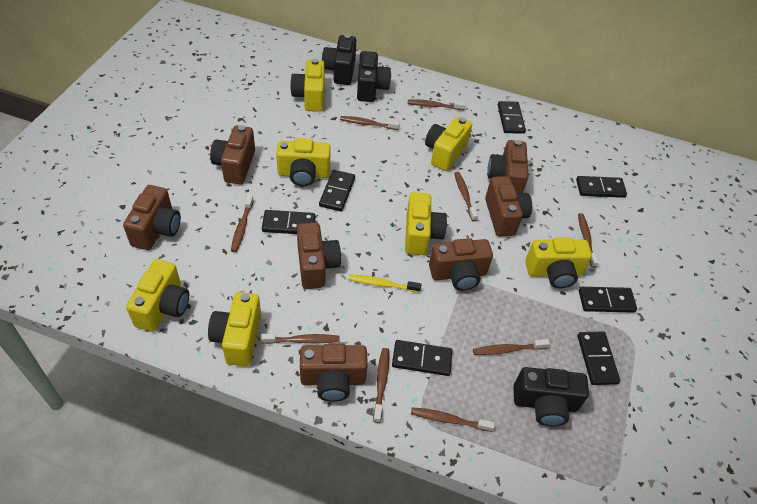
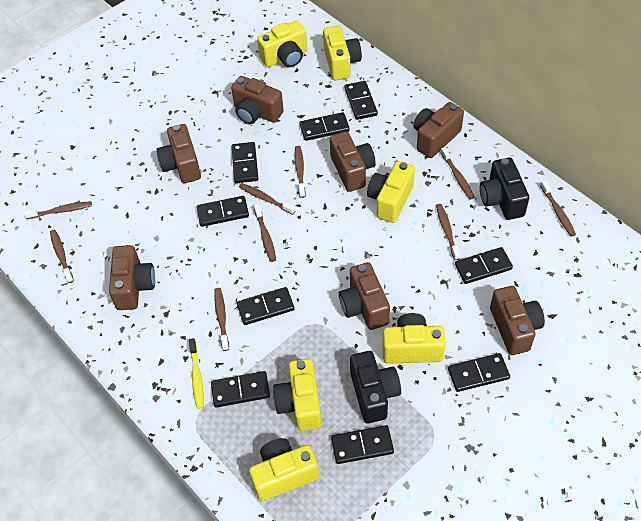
black camera: 3 -> 2
black domino: 7 -> 9
yellow camera: 7 -> 6

